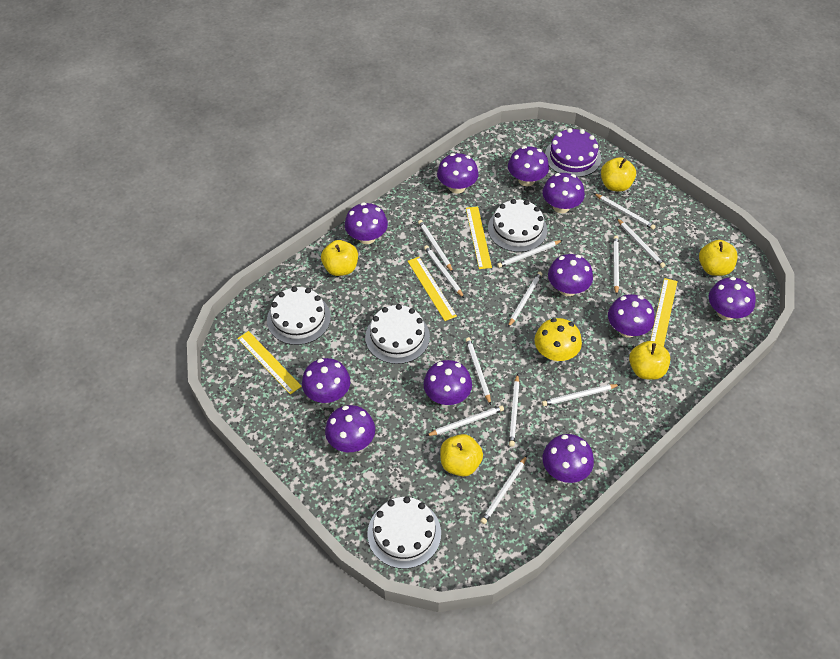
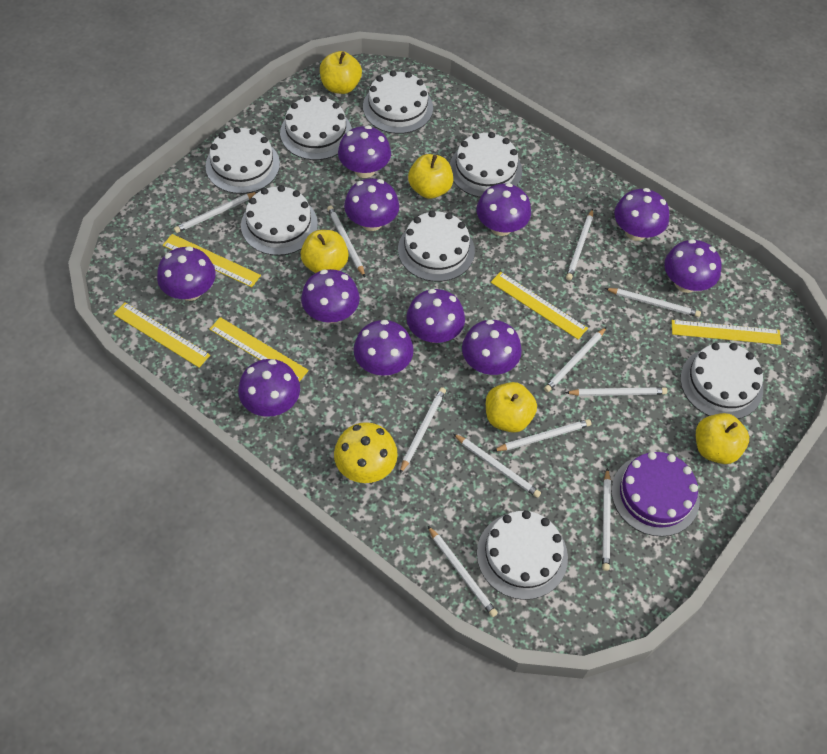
white cake: 4 -> 8
white pencil: 12 -> 11
yellow ruler: 4 -> 5

